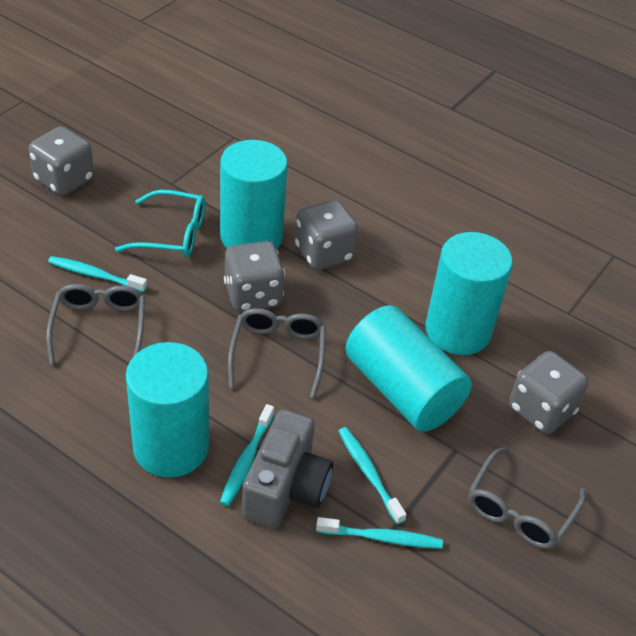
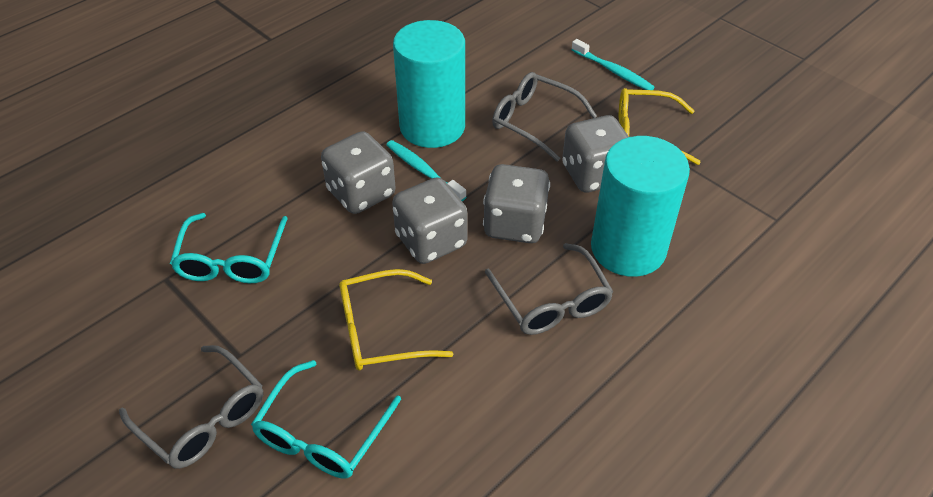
grey camera: 1 -> 0
turquoise cylinder: 4 -> 2
turquoise glasses: 1 -> 2
turquoise toothbrush: 4 -> 2
yellow glasses: 0 -> 2

